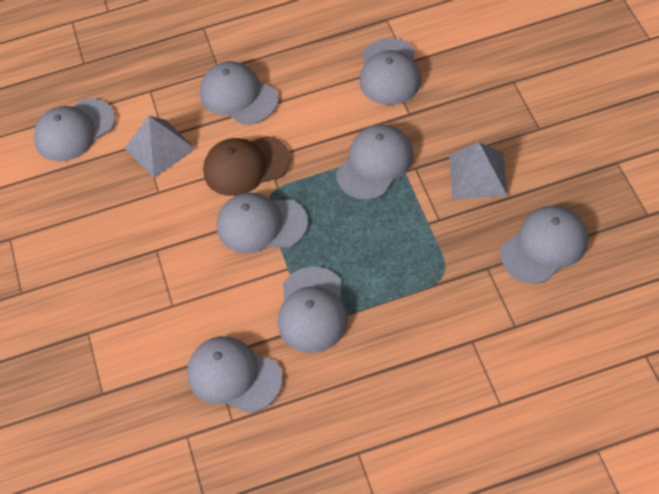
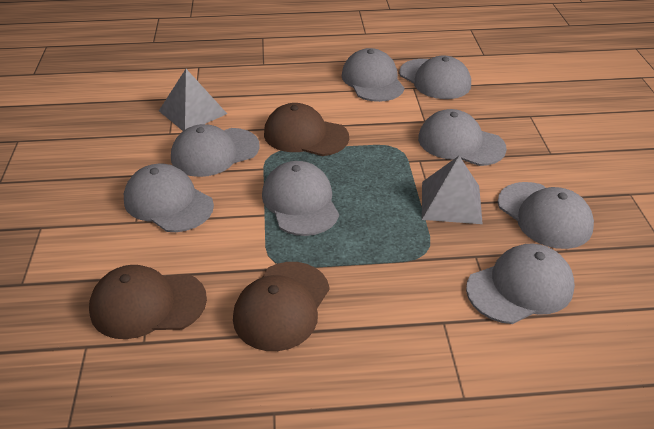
brown cap: 1 -> 3

